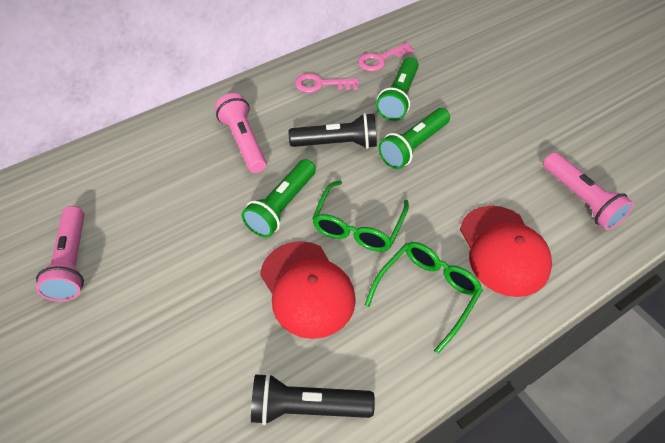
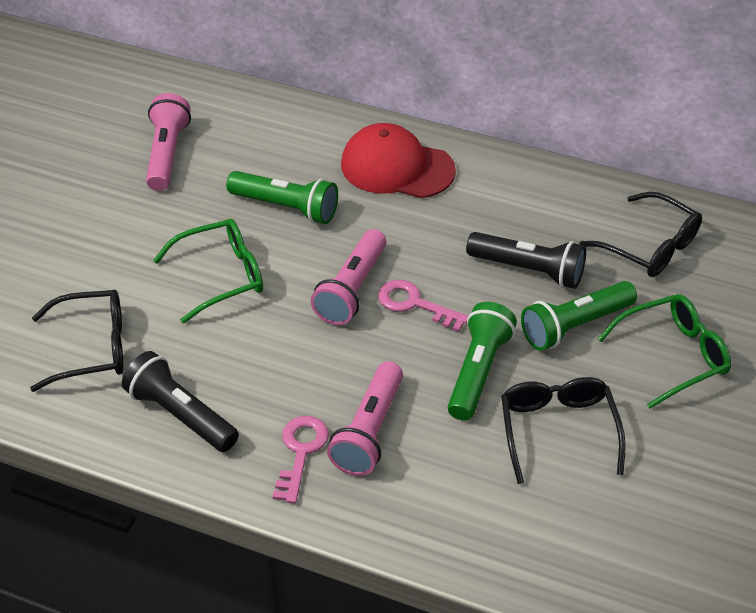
black glasses: 0 -> 3
red cap: 2 -> 1

